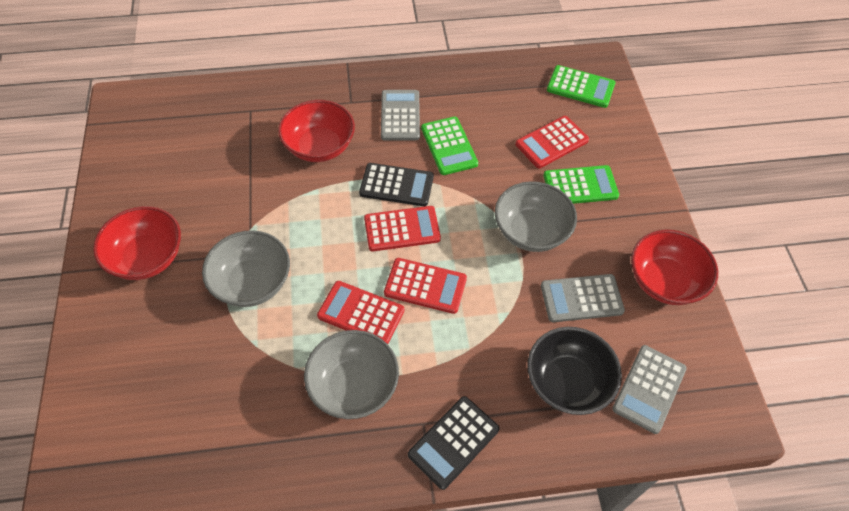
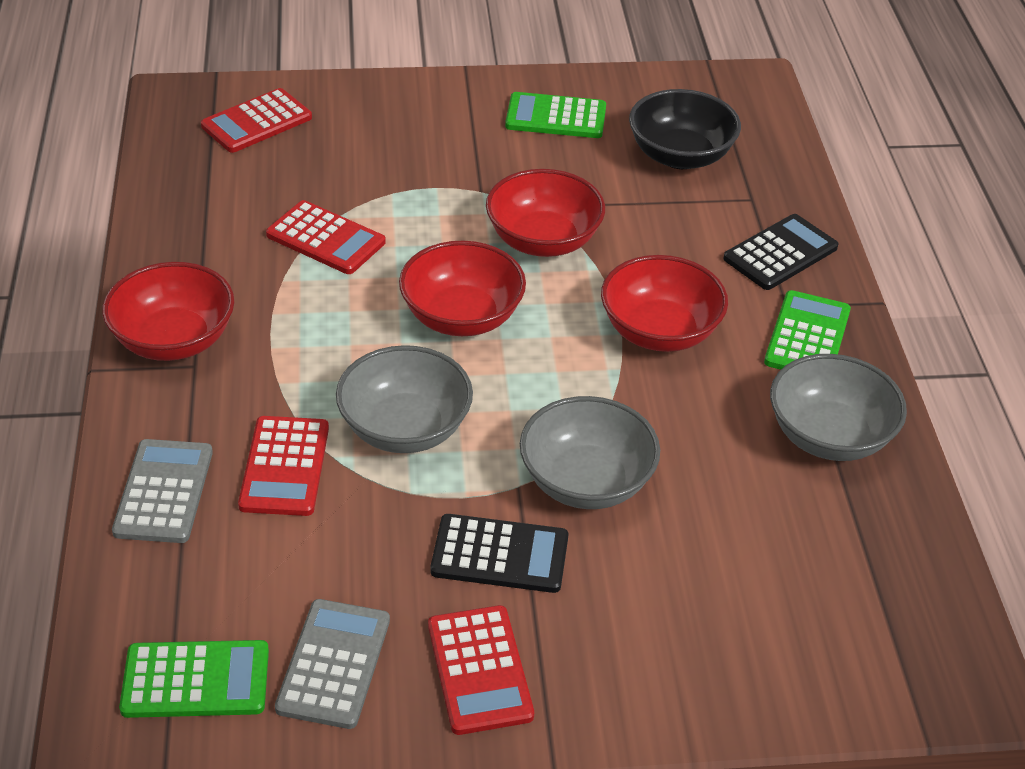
grey calculator: 3 -> 2
red bowl: 3 -> 4

